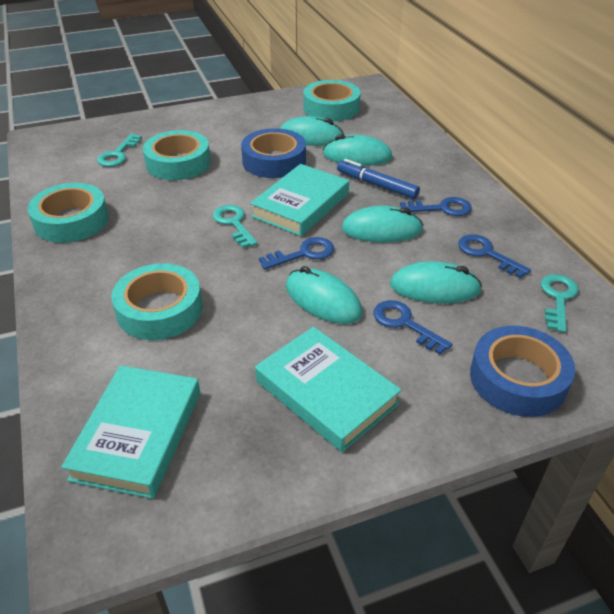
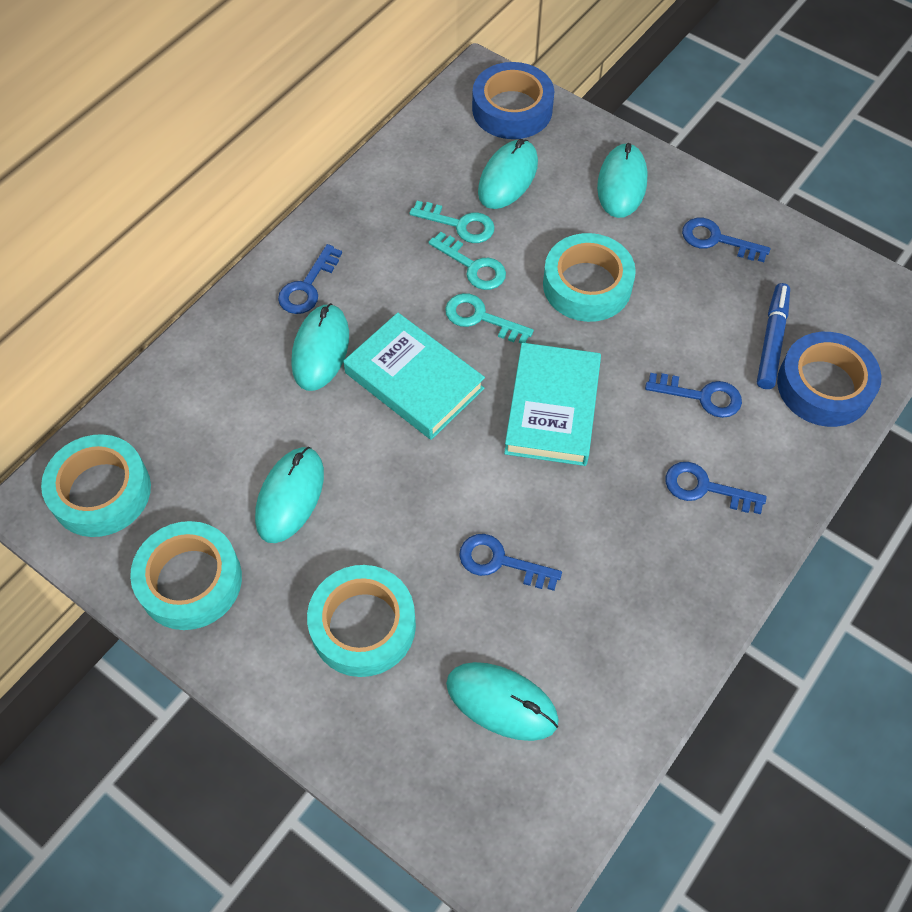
blue key: 4 -> 5
turquoise book: 3 -> 2

